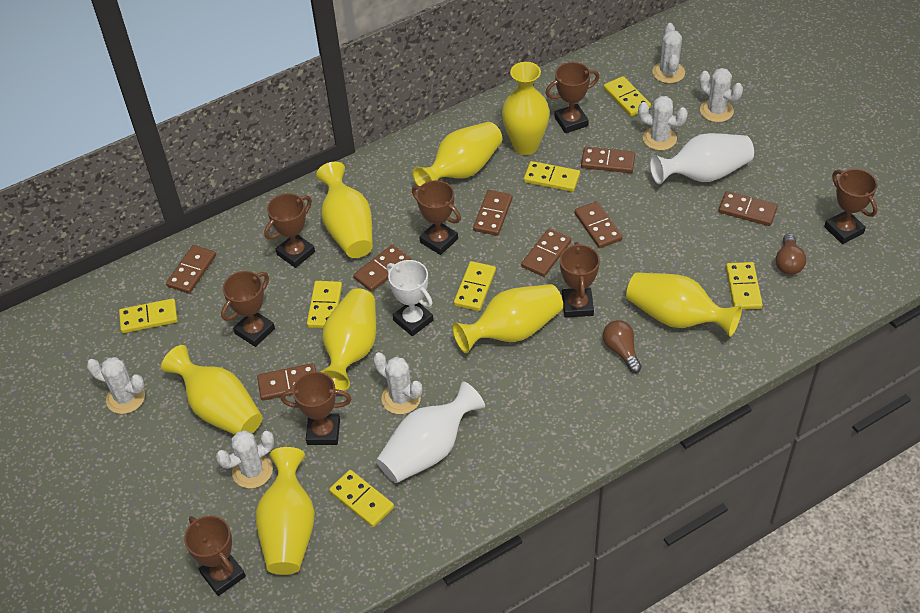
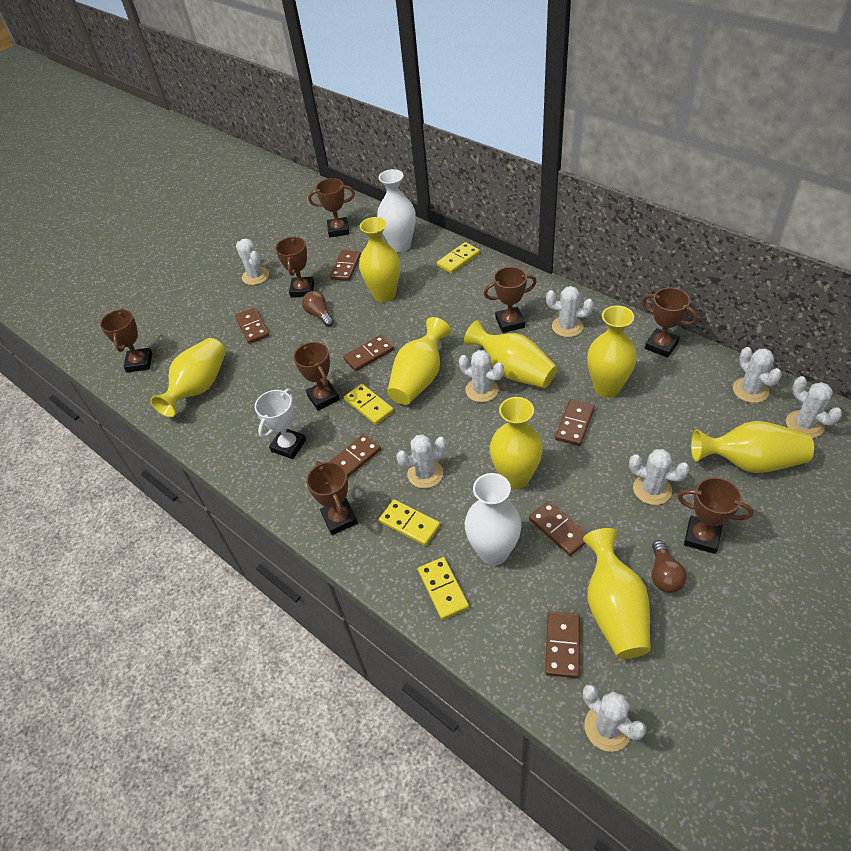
brown domino: 8 -> 7
white cactus: 6 -> 8
yellow domino: 7 -> 4

